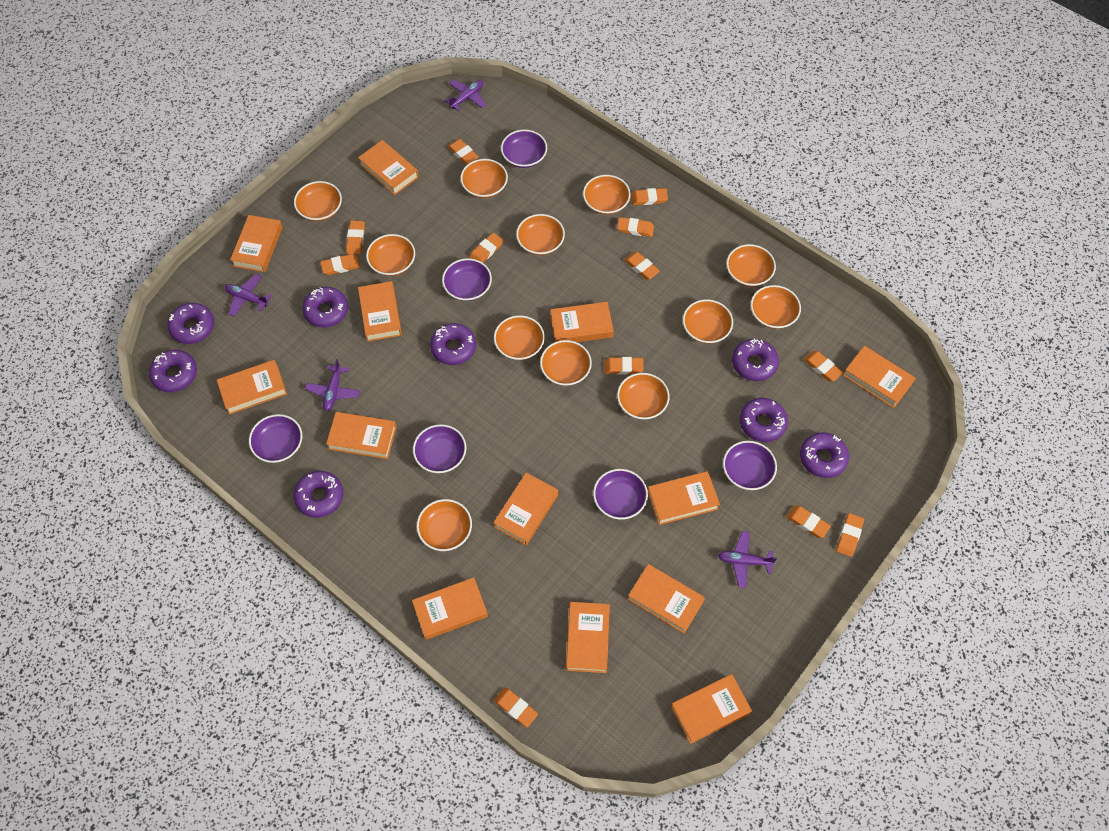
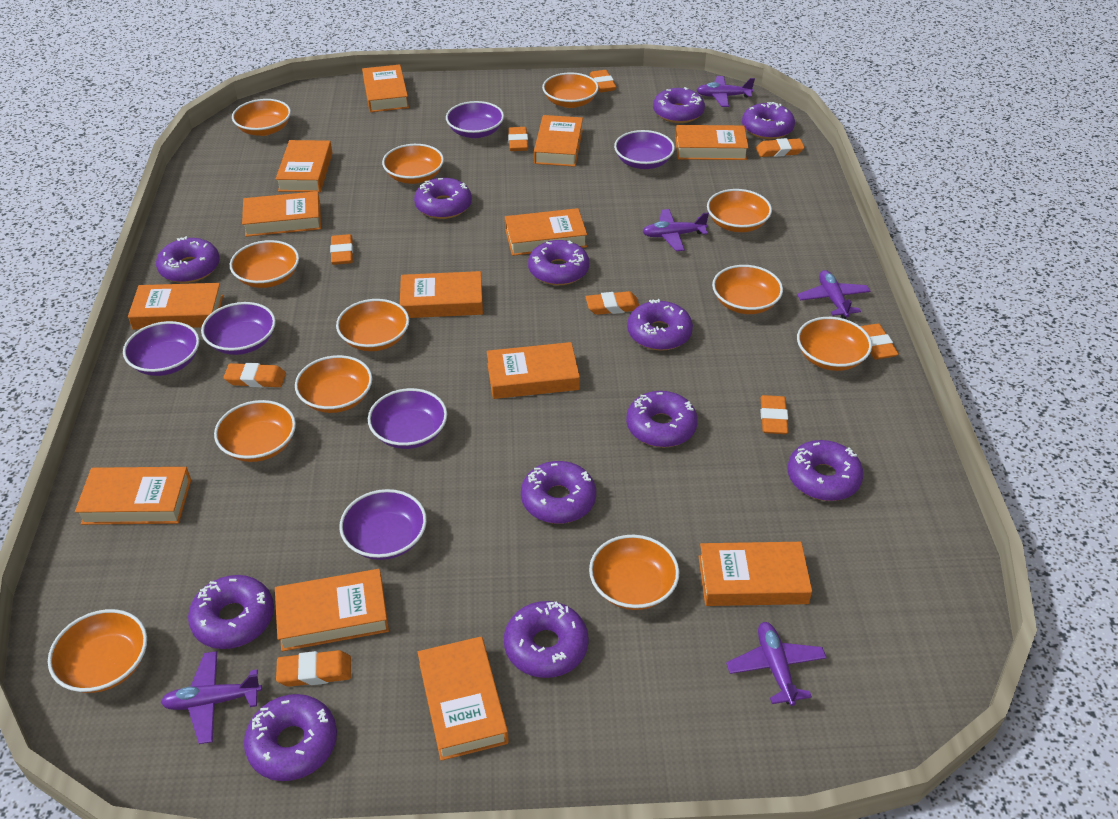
orange eraser: 12 -> 9
purple donut: 8 -> 12
purple plane: 4 -> 5

